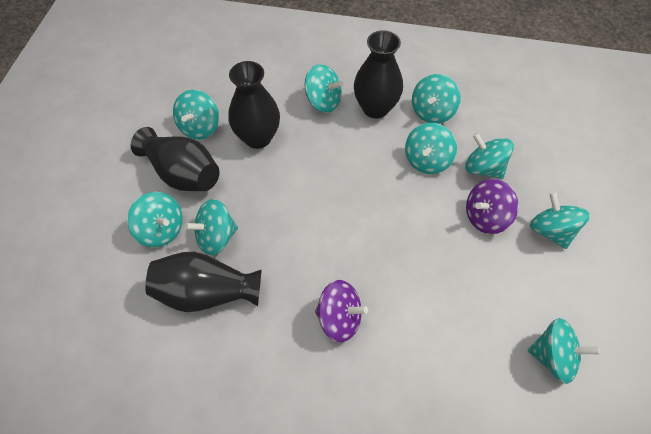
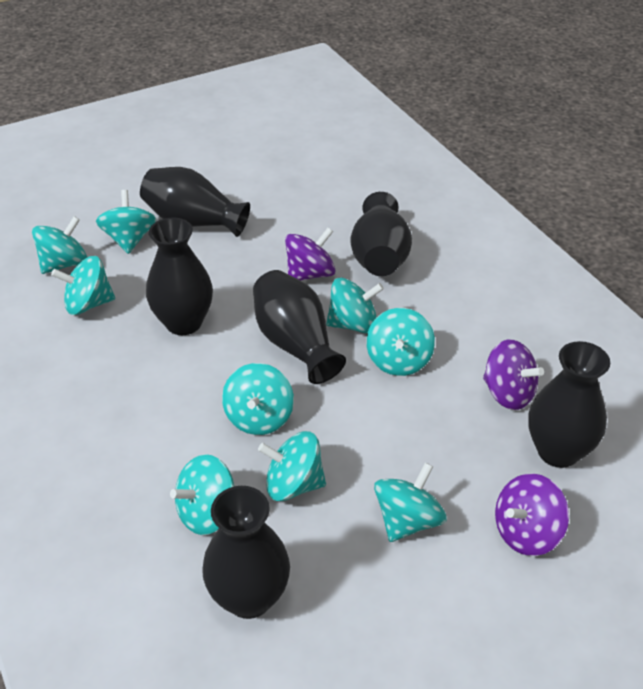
black vase: 4 -> 6
purple spinning top: 2 -> 3

